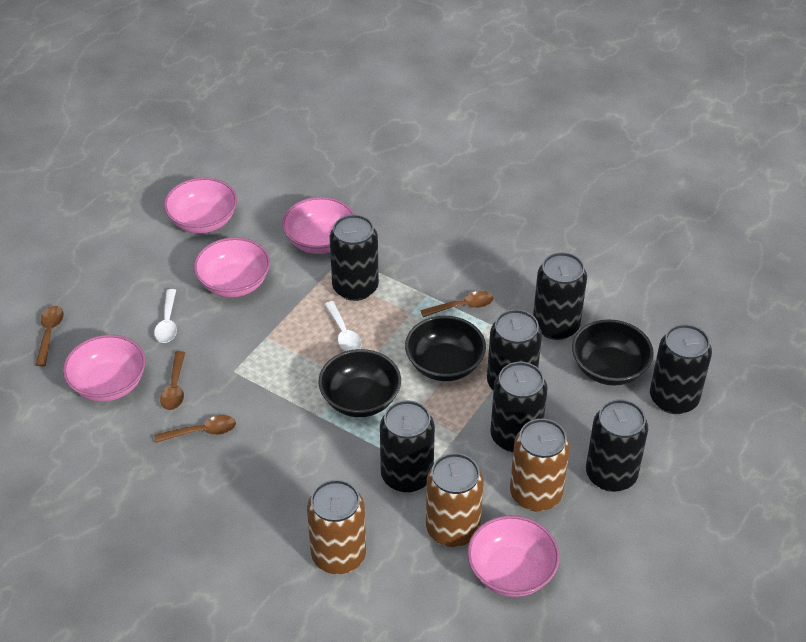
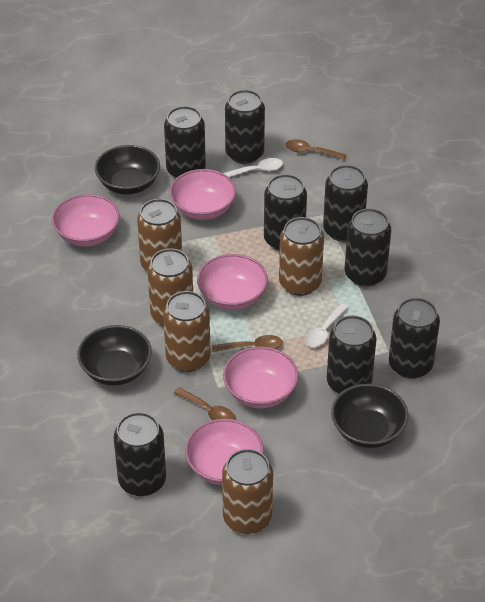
black can: 7 -> 8
brown can: 3 -> 5
brown spoon: 4 -> 3

